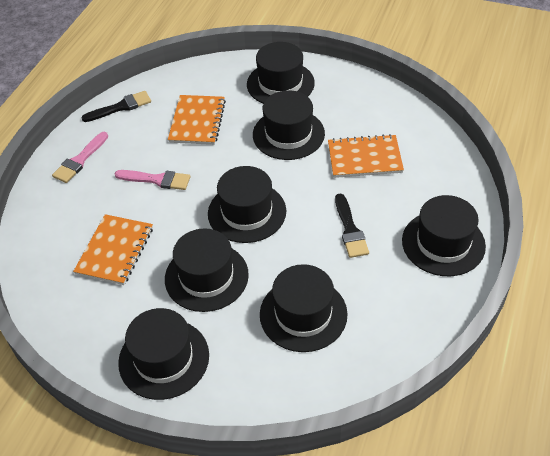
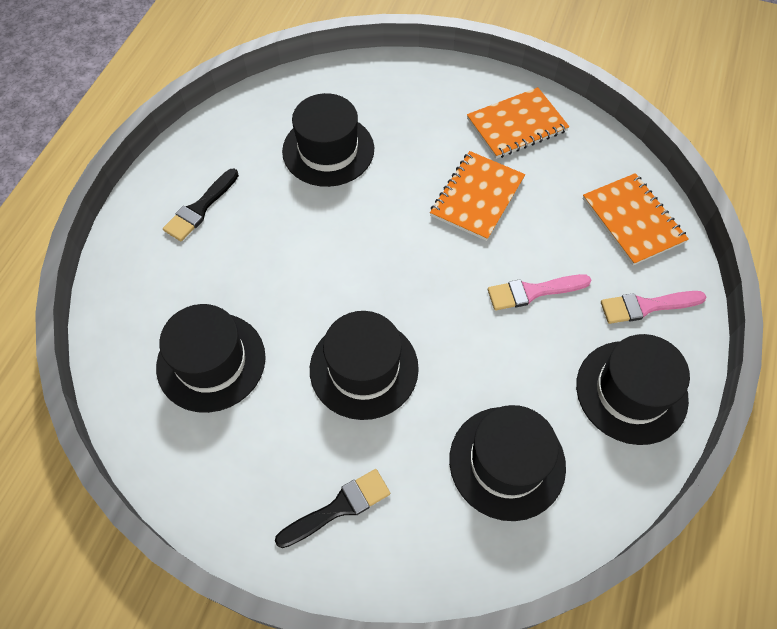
black hat: 7 -> 5

